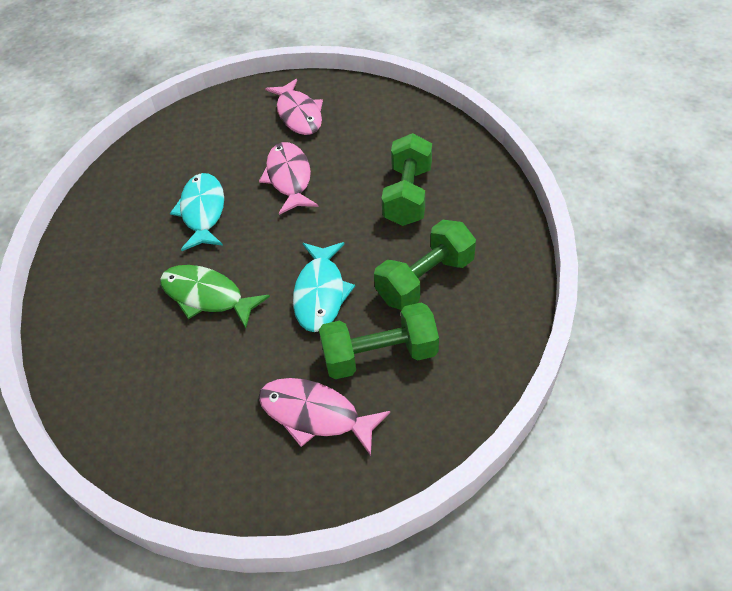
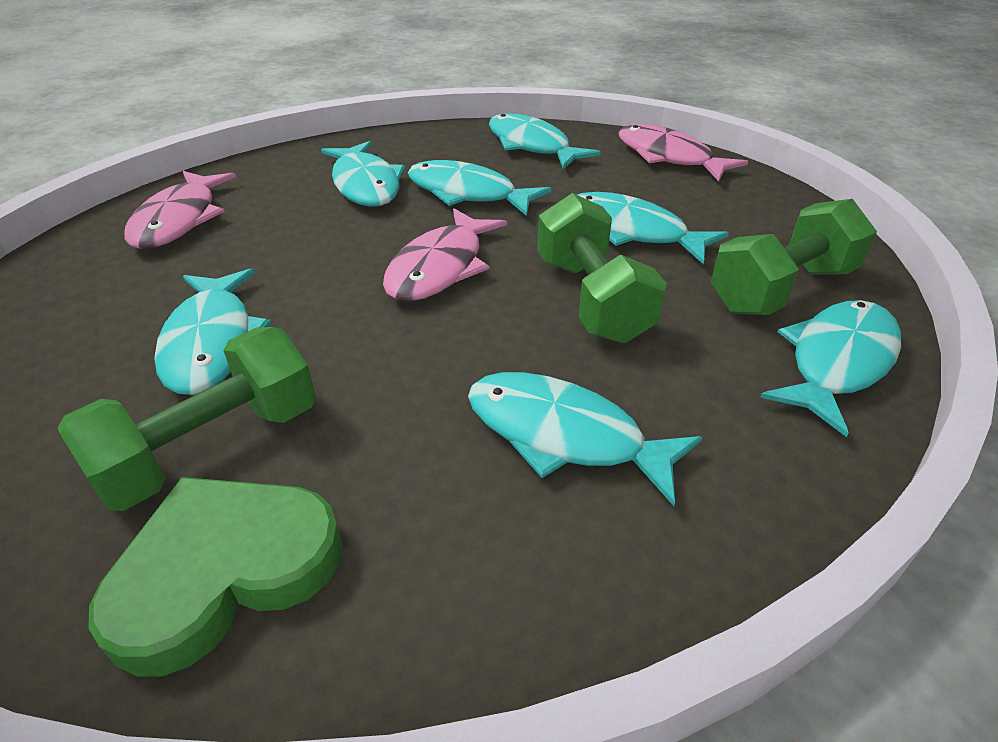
green fish: 1 -> 0
green heart: 0 -> 1
turquoise fish: 2 -> 7

